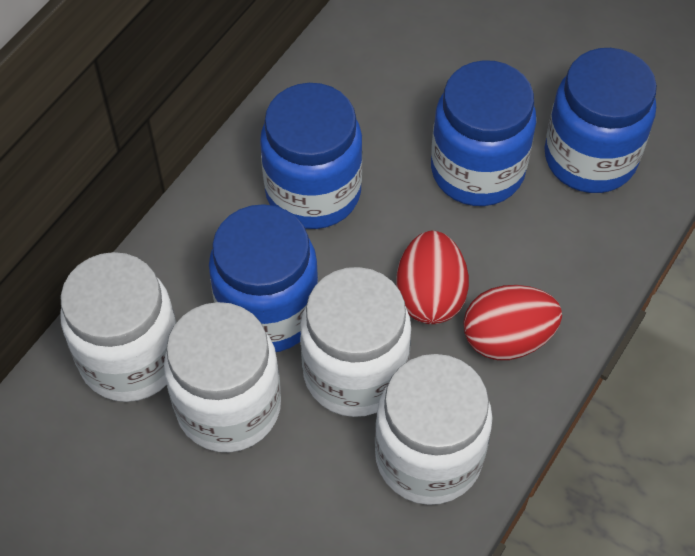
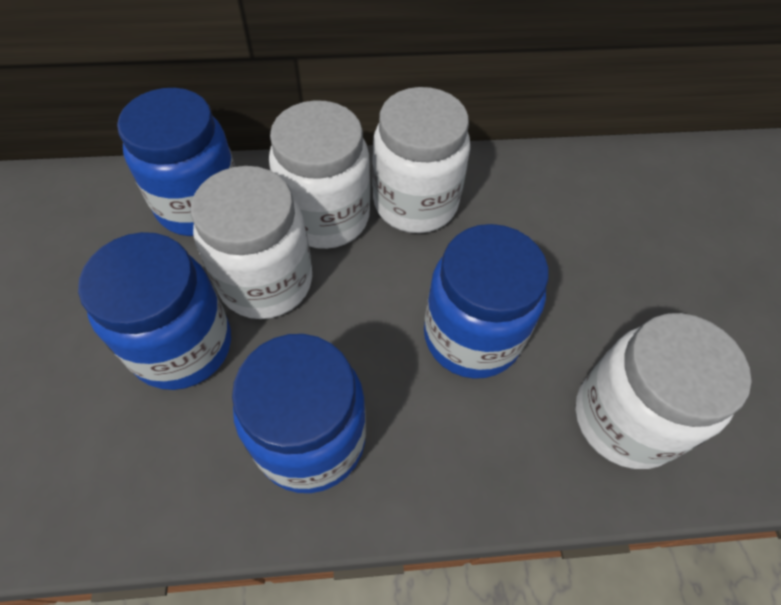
red egg: 2 -> 0

